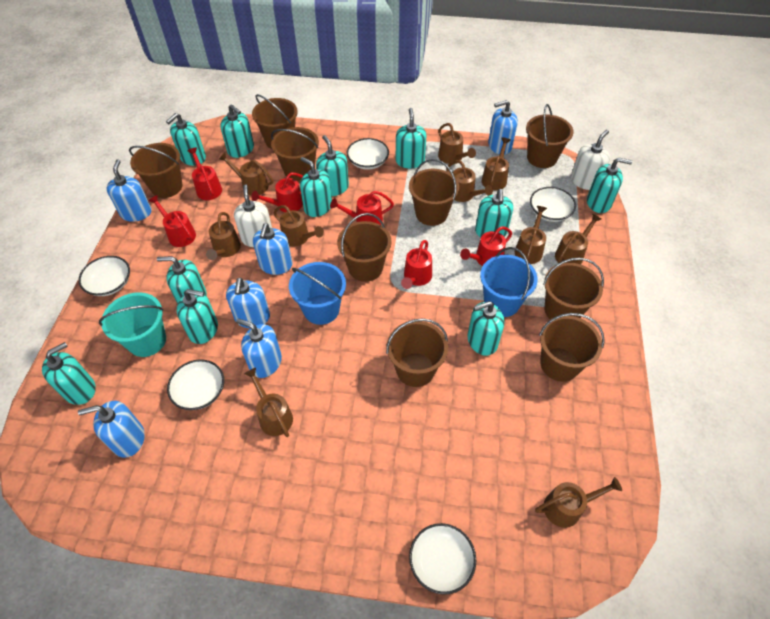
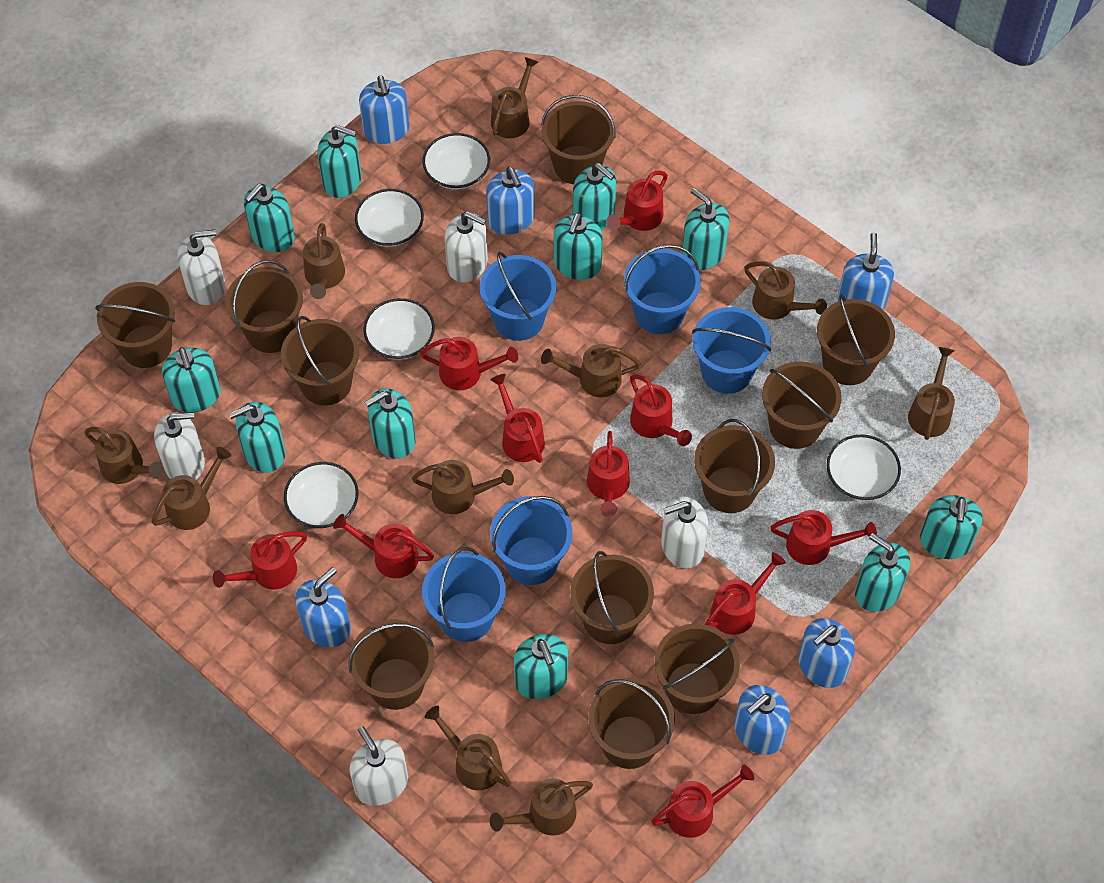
blue bucket: 2 -> 5
brown bucket: 9 -> 11
red watering can: 6 -> 10
turquoise bucket: 1 -> 0
white soap dispenser: 2 -> 5

